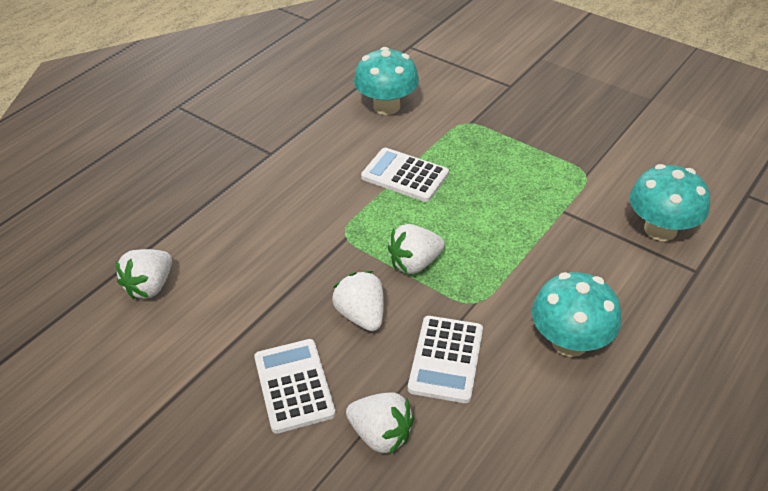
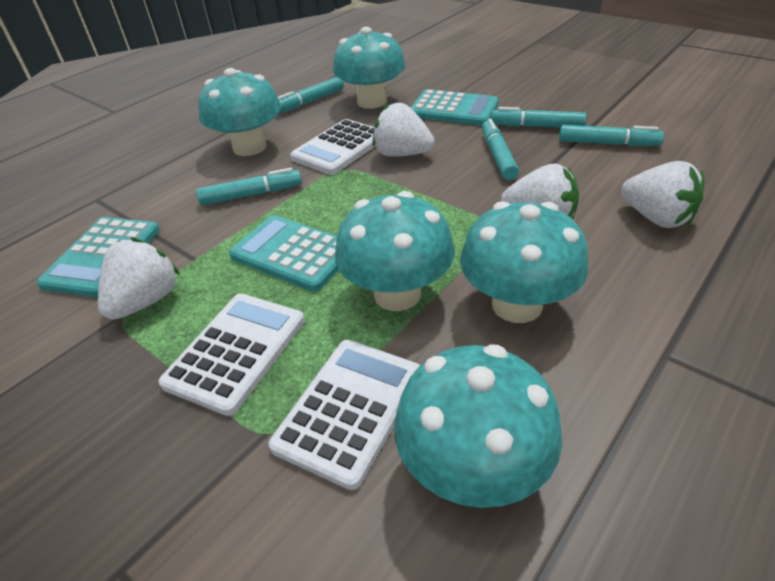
turquoise calculator: 0 -> 3
turquoise marker: 0 -> 5
turquoise mushroom: 3 -> 5

